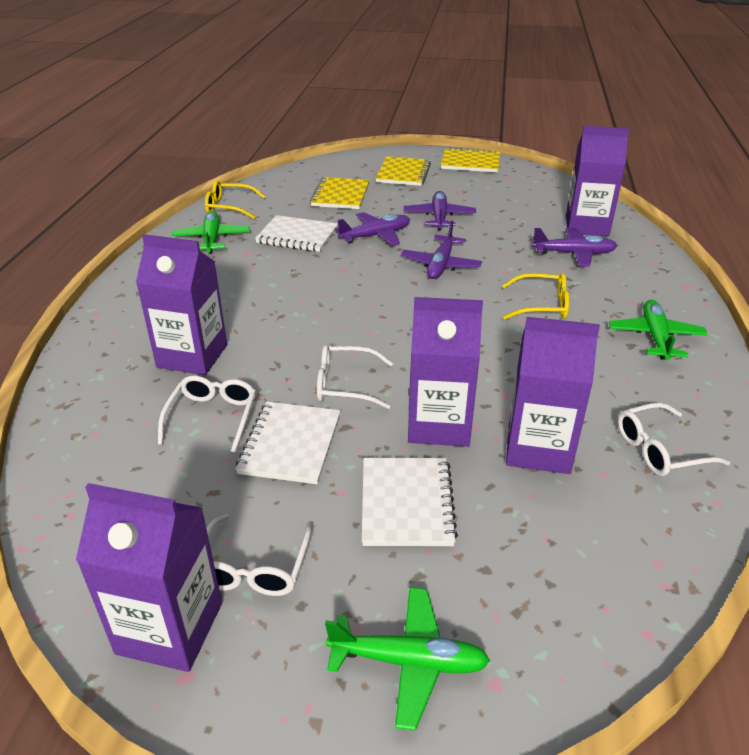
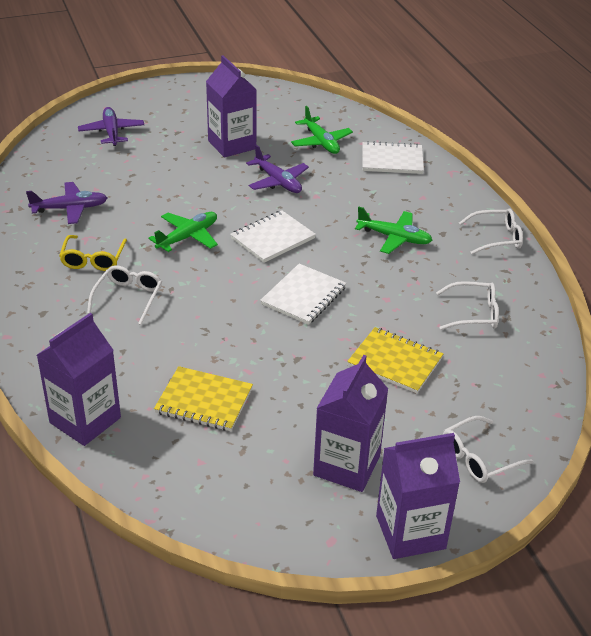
purple carton: 5 -> 4
purple plane: 4 -> 3
yellow glasses: 2 -> 1
yellow notebook: 3 -> 2

